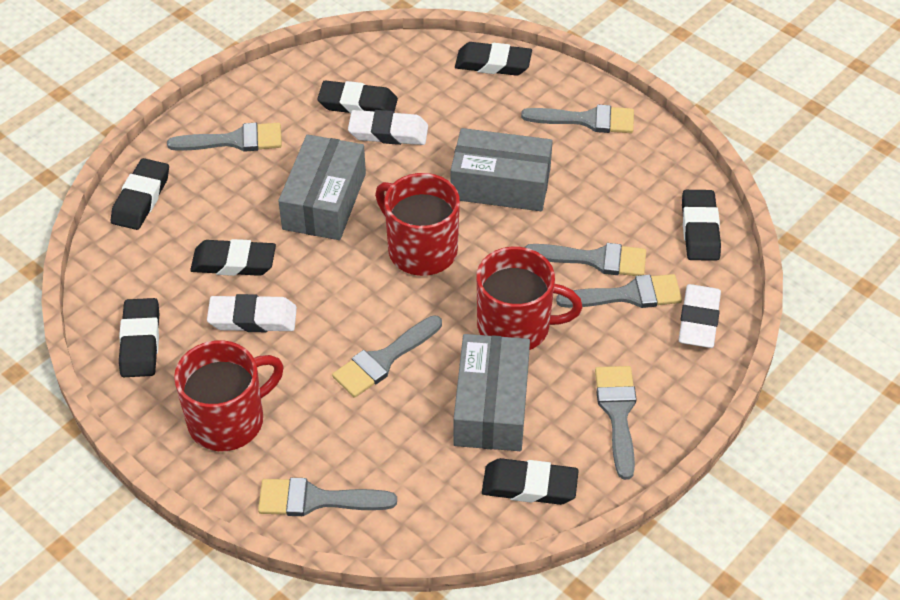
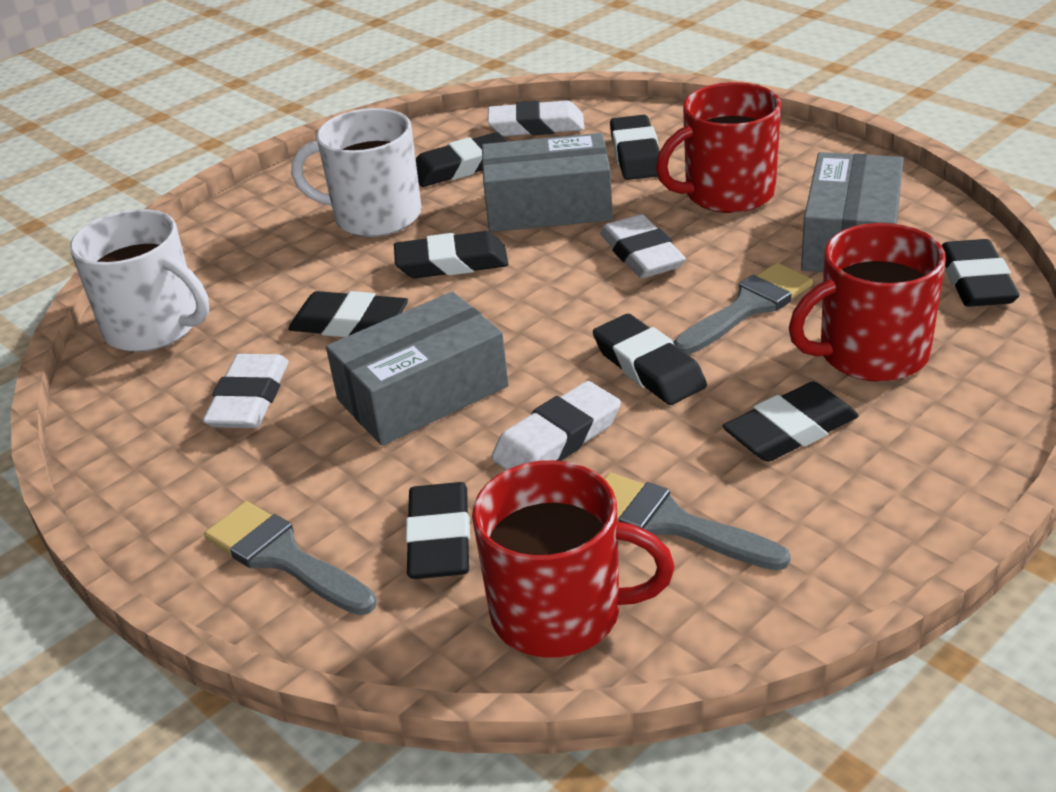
black eraser: 7 -> 8
grey brush: 7 -> 3
white eraser: 3 -> 4
white mug: 0 -> 2

